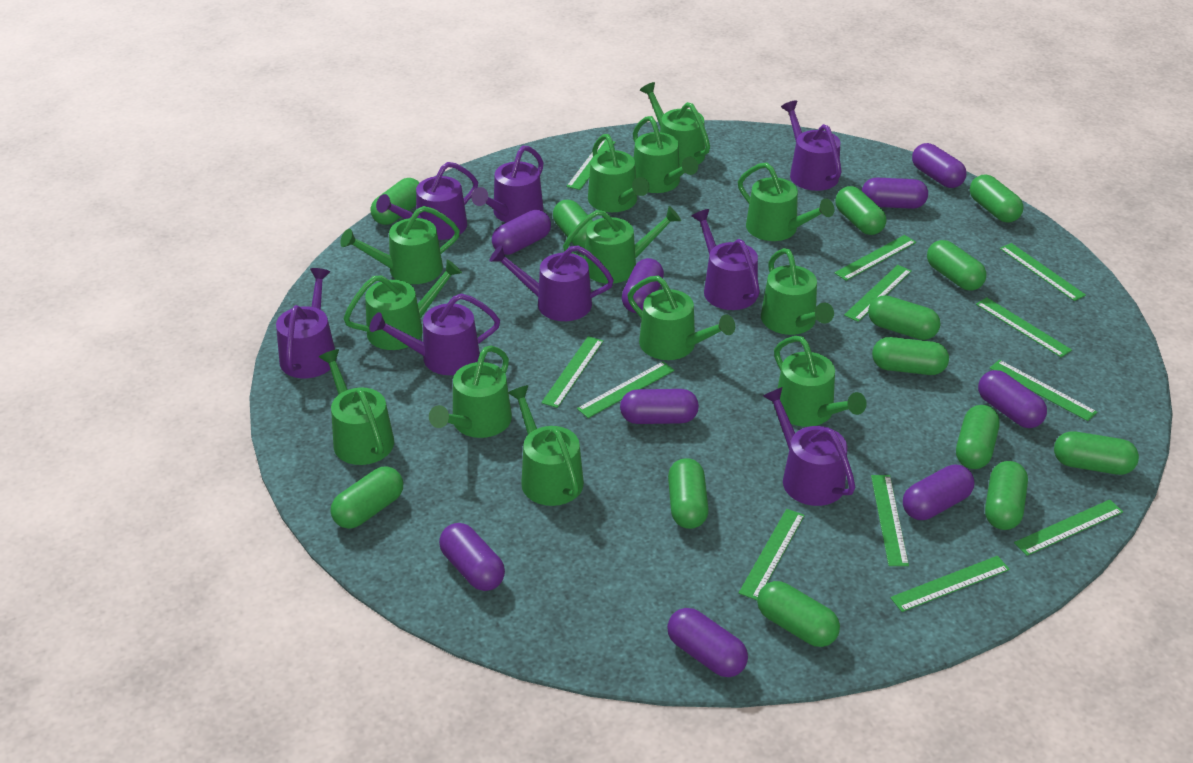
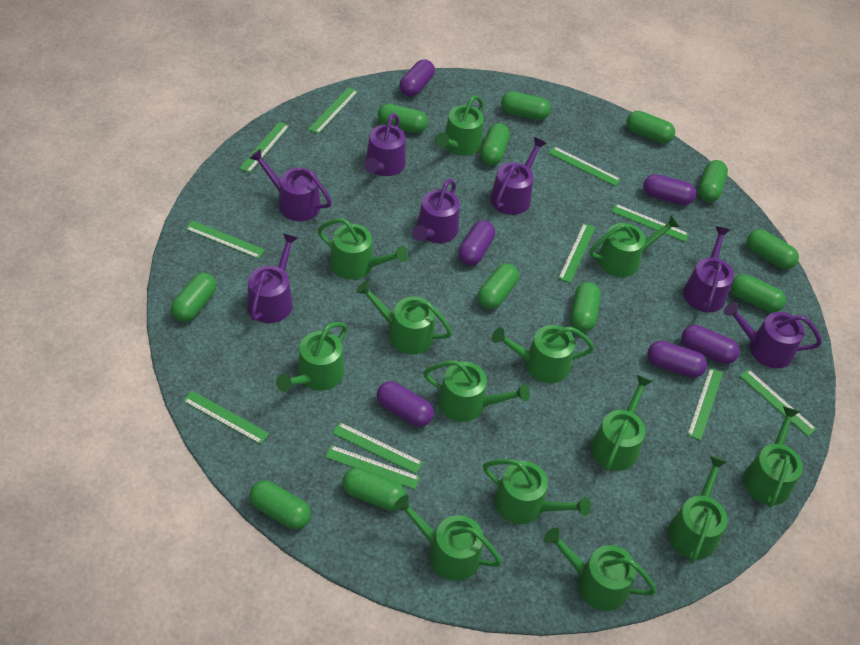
green capsule: 13 -> 12
green ruler: 12 -> 11
purple capsule: 9 -> 6
purple watering can: 8 -> 7

